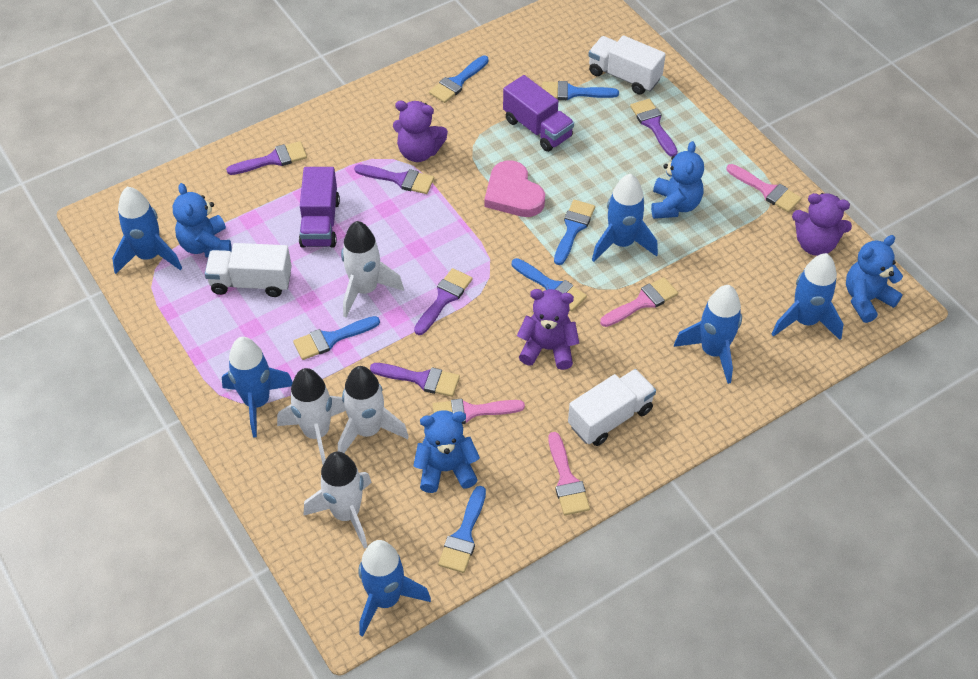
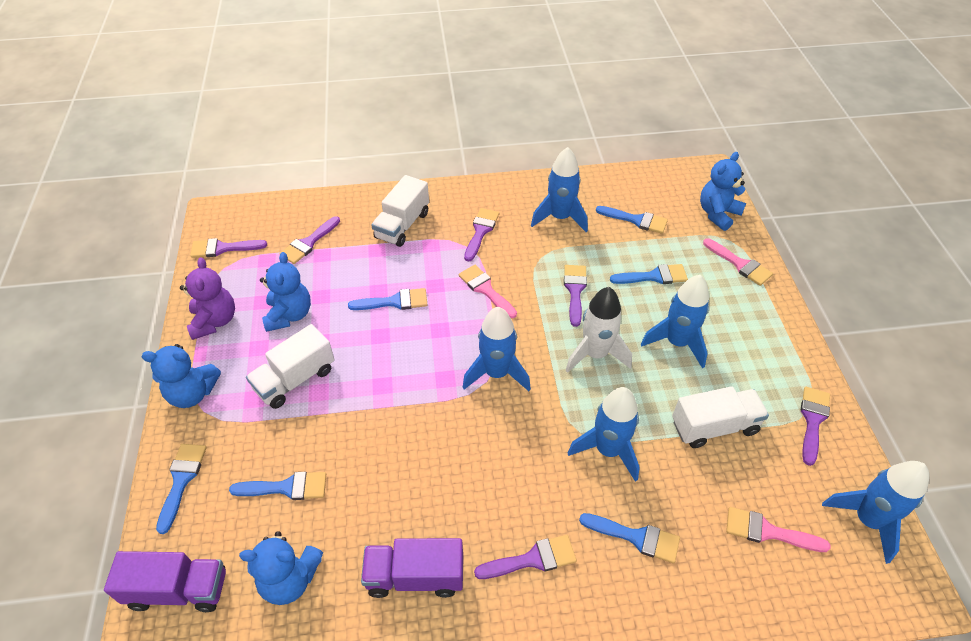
blue rocket: 6 -> 5
pink brush: 4 -> 3
pink heart: 1 -> 0
purple brush: 5 -> 6
purple teddy bear: 3 -> 1
white rocket: 4 -> 1

